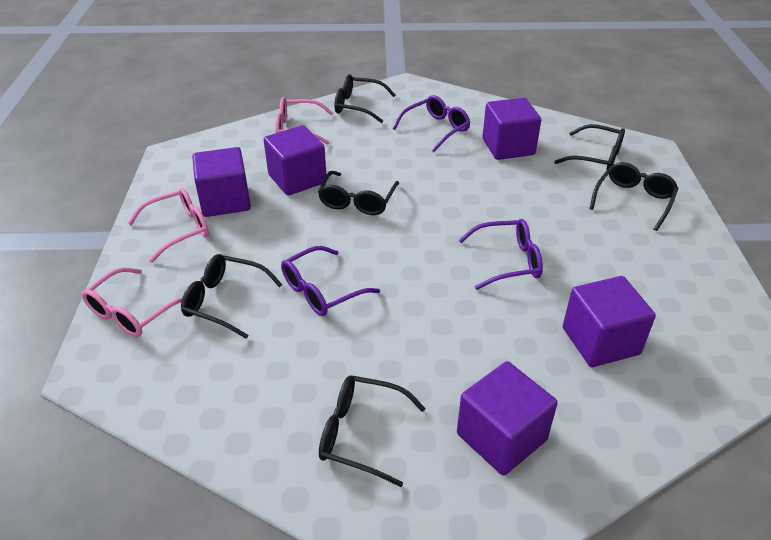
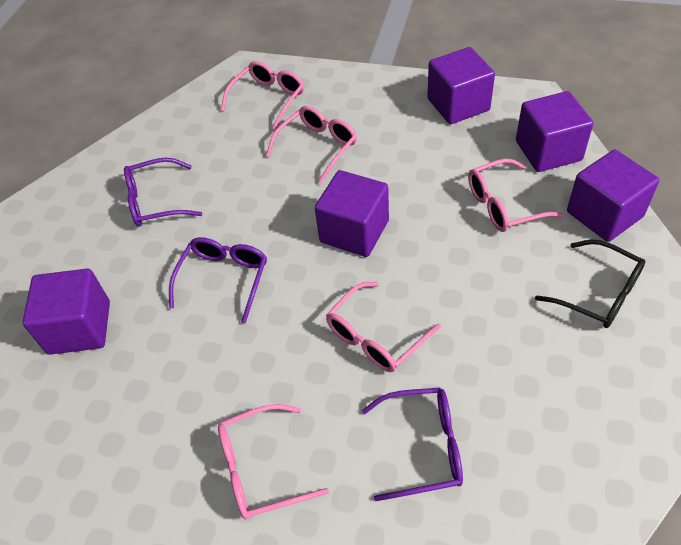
black glasses: 6 -> 1
pink glasses: 3 -> 5

